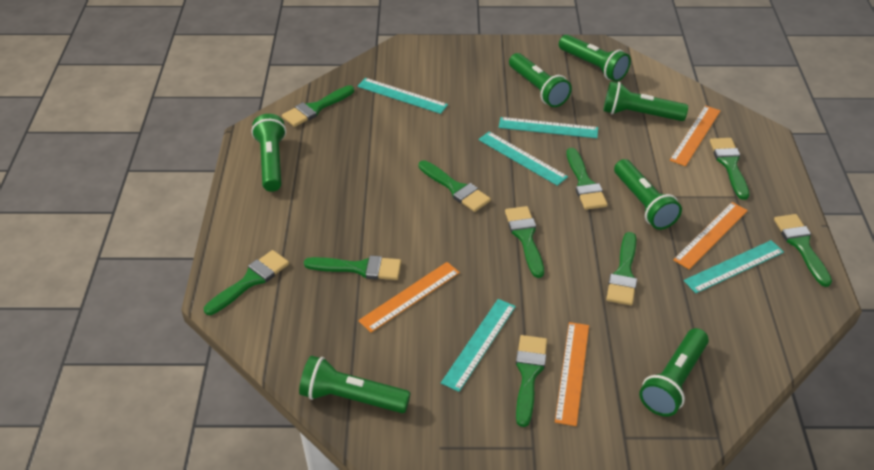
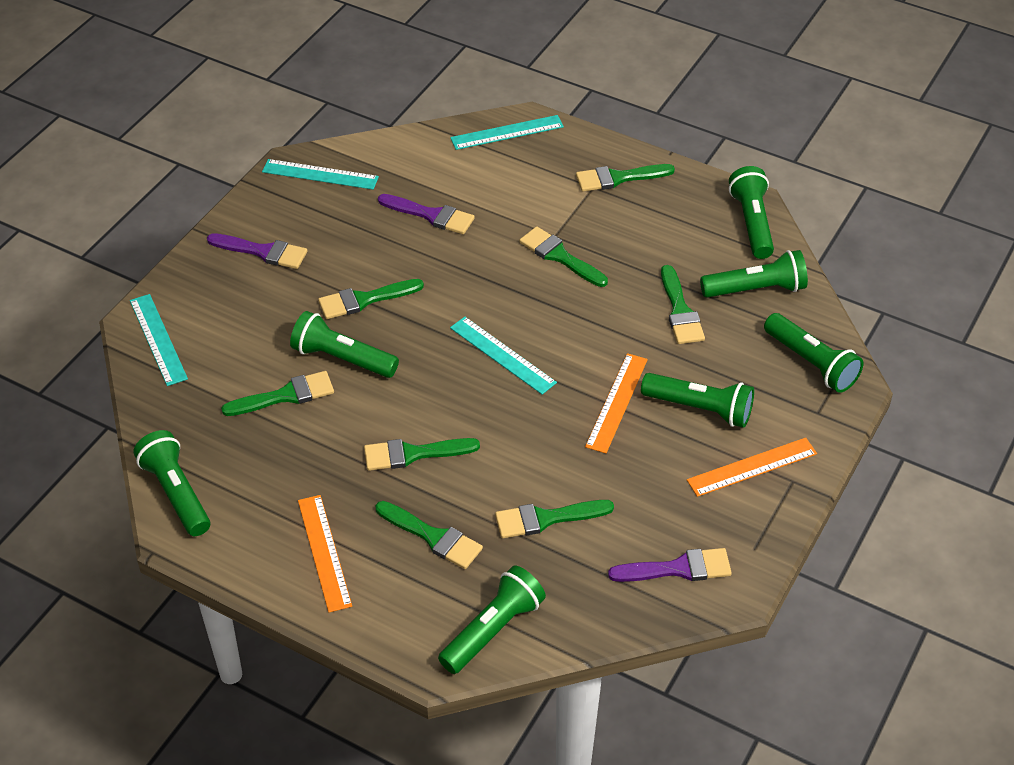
green brush: 10 -> 8
orange ruler: 4 -> 3
purple brush: 0 -> 3
turquoise ruler: 5 -> 4

